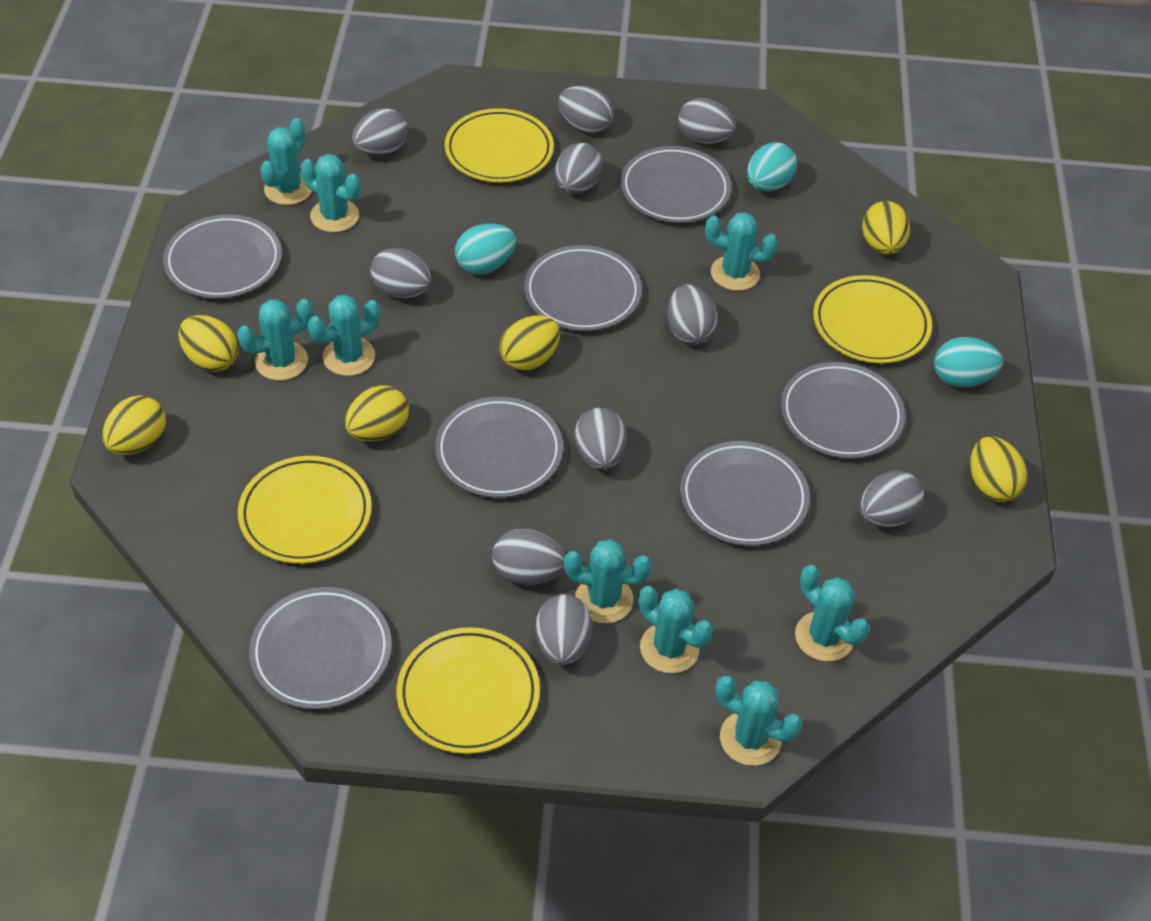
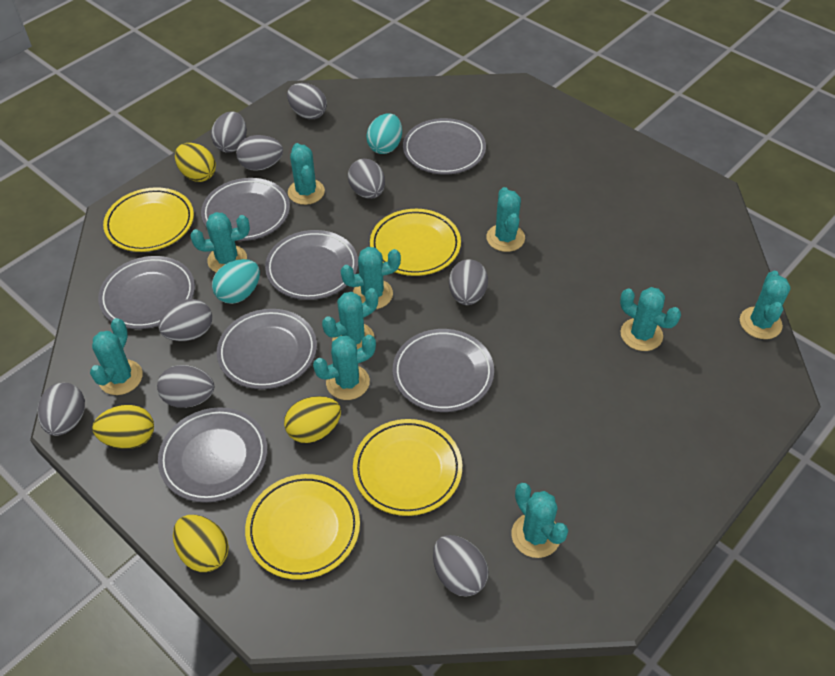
grey egg: 10 -> 9
turquoise cactus: 9 -> 10
turquoise egg: 3 -> 2
yellow egg: 6 -> 4

